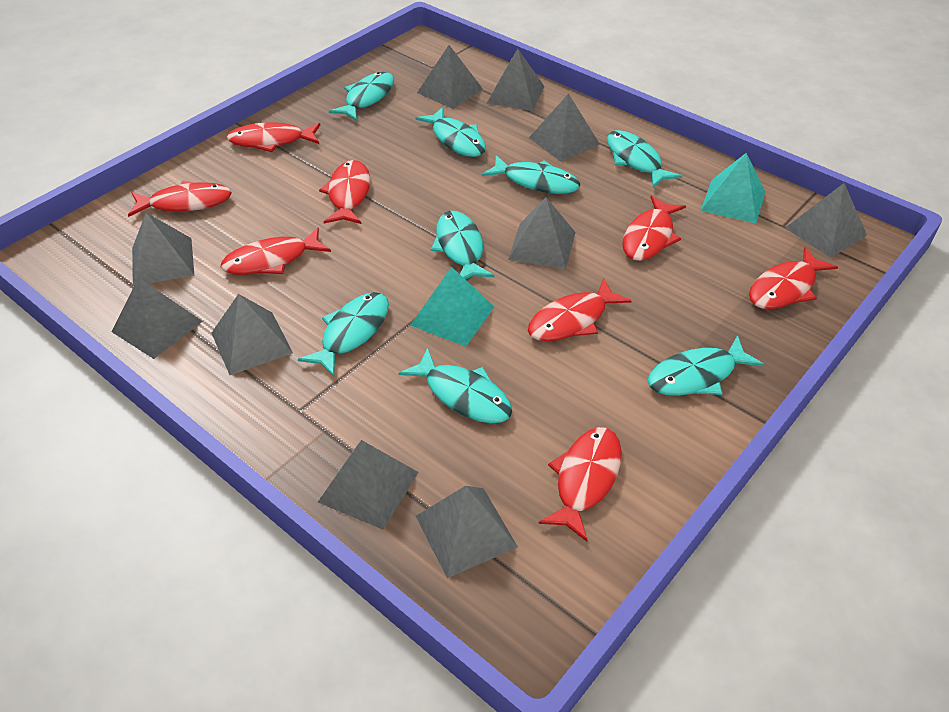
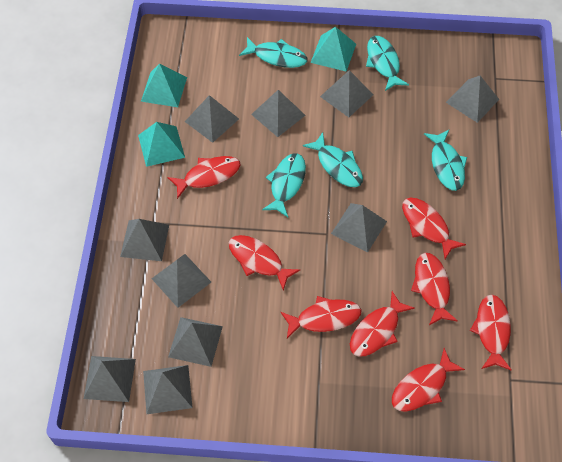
turquoise fish: 8 -> 5
turquoise pyramid: 2 -> 3

